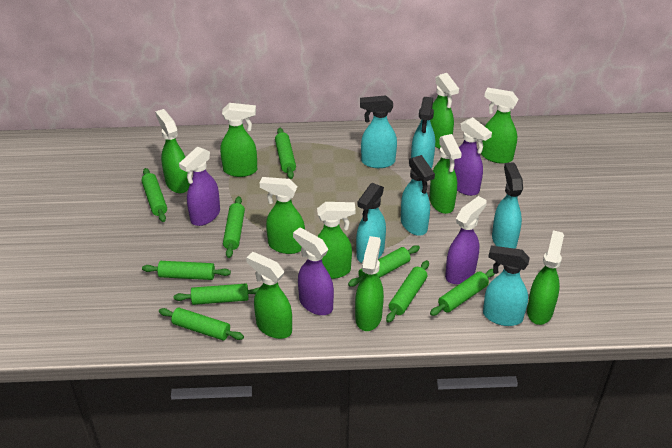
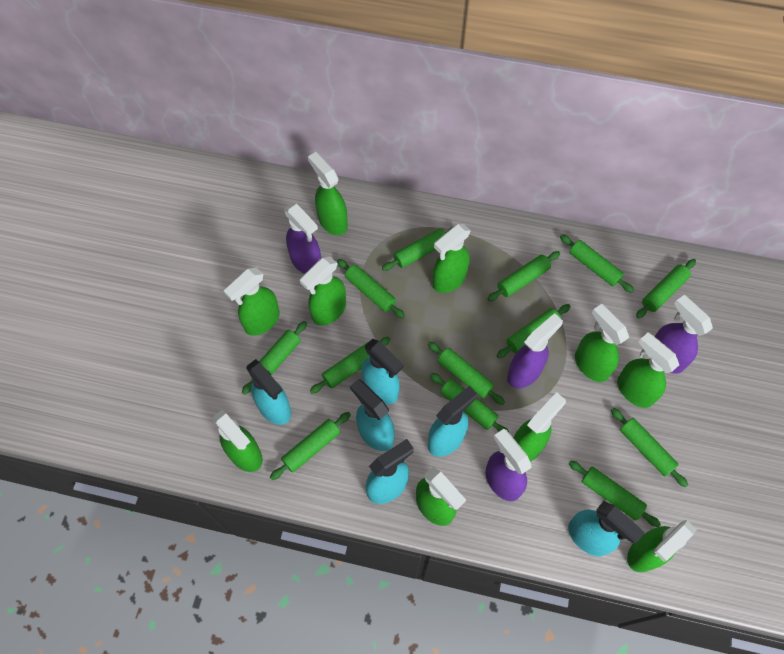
green rolling pin: 9 -> 13

